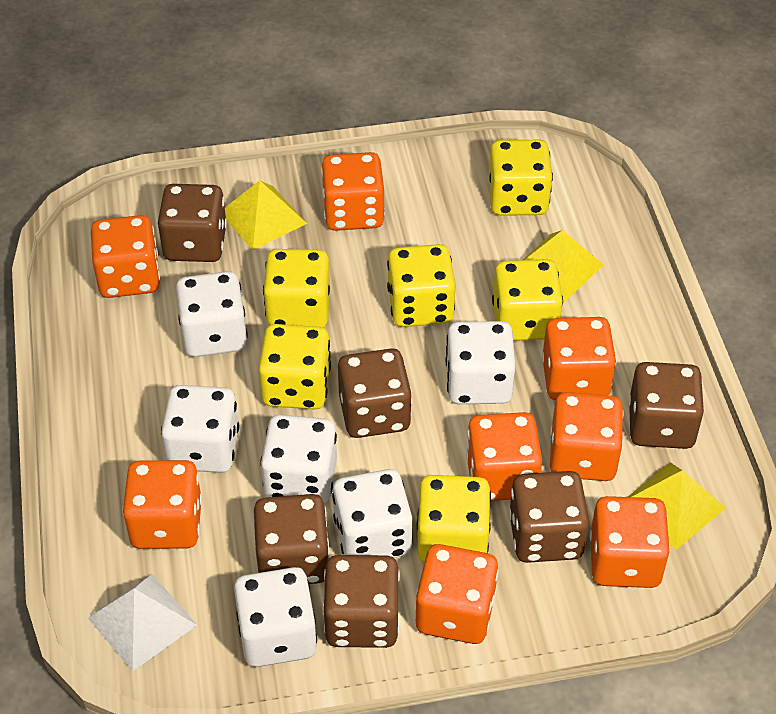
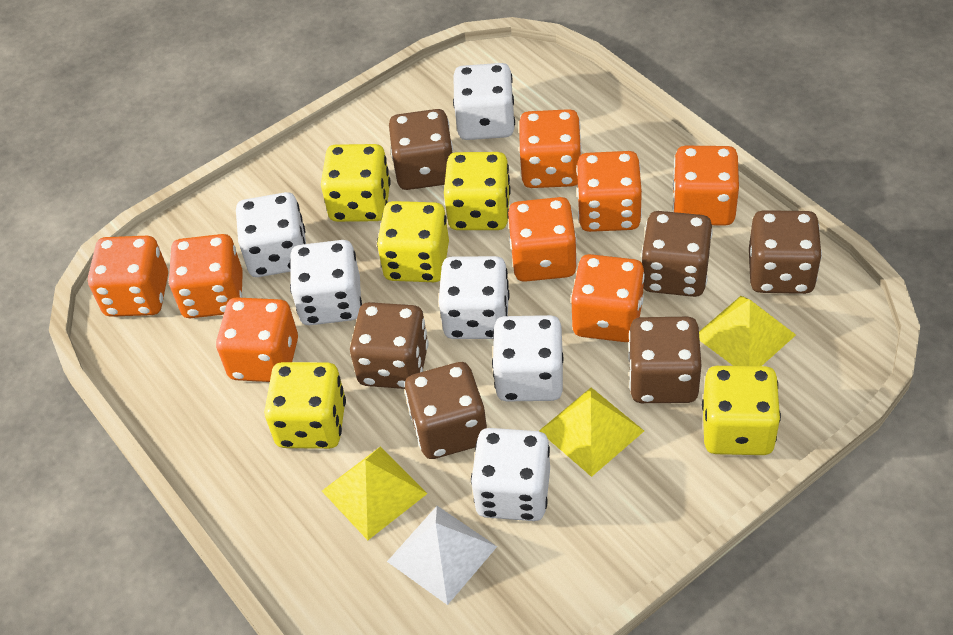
yellow dice: 6 -> 5

